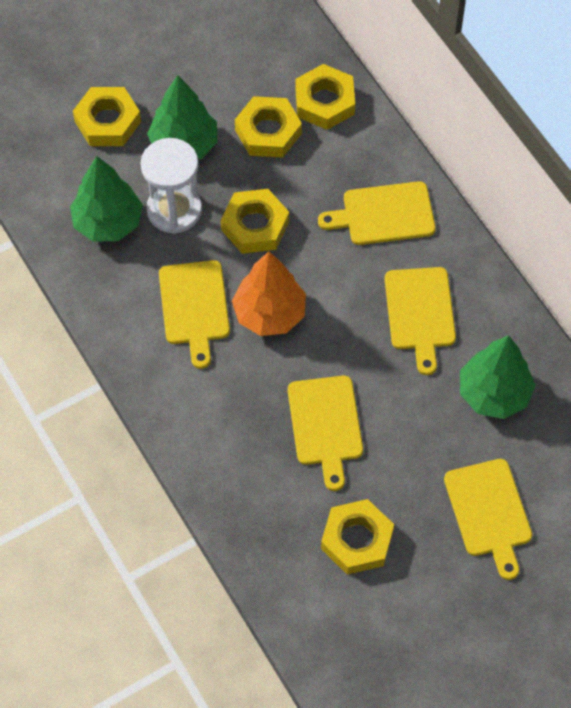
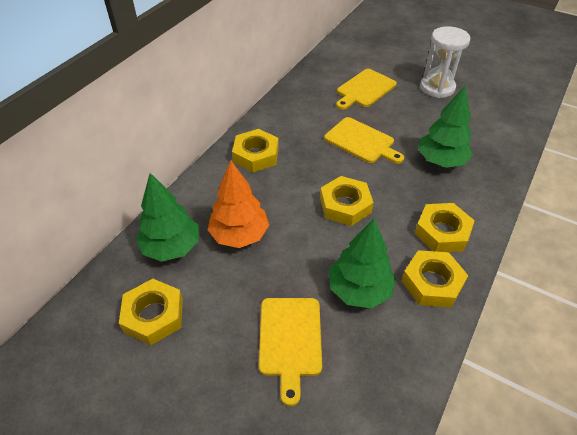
yellow cutting board: 5 -> 3

